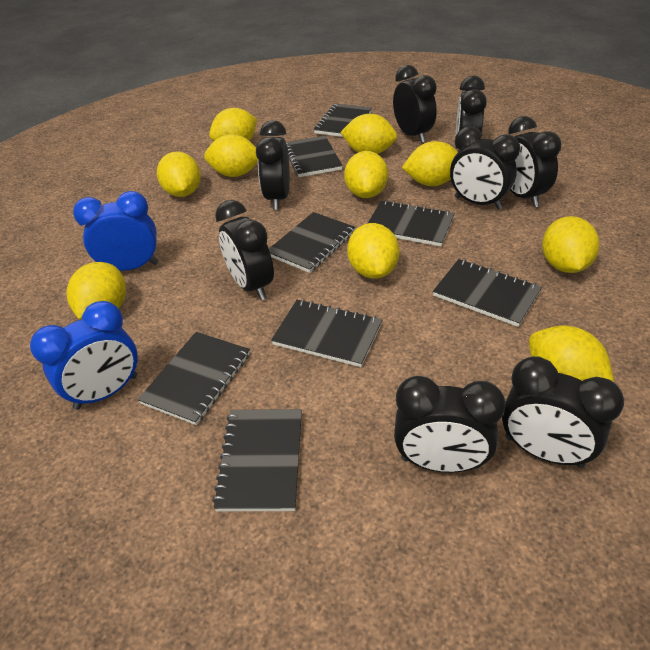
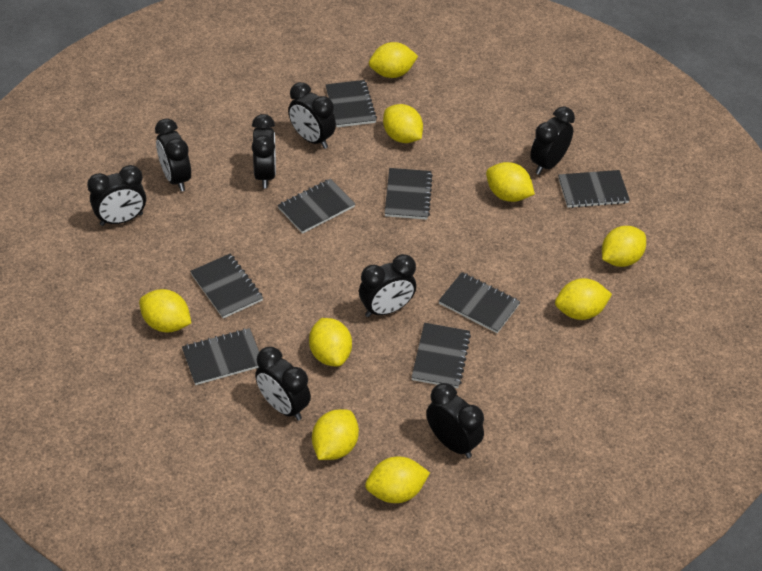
blue clock: 2 -> 0
yellow lemon: 10 -> 9

